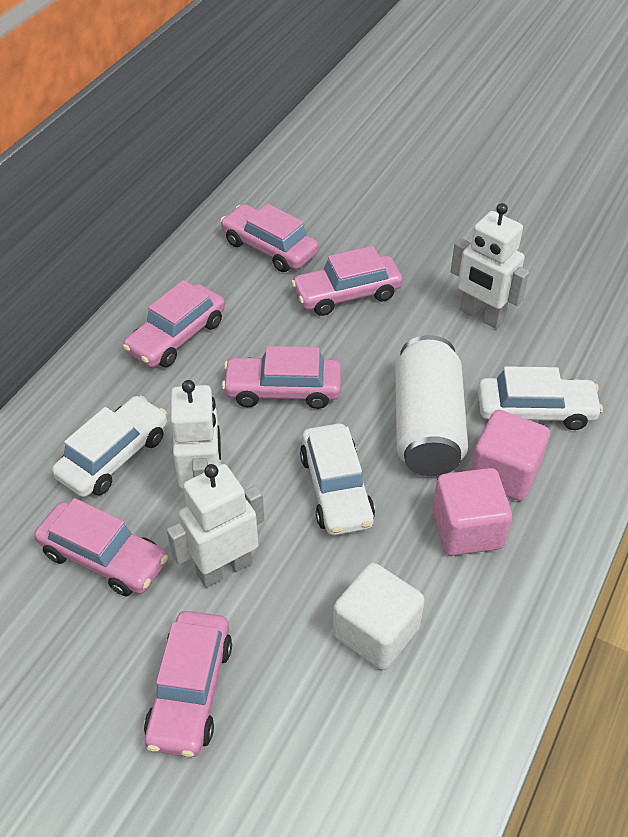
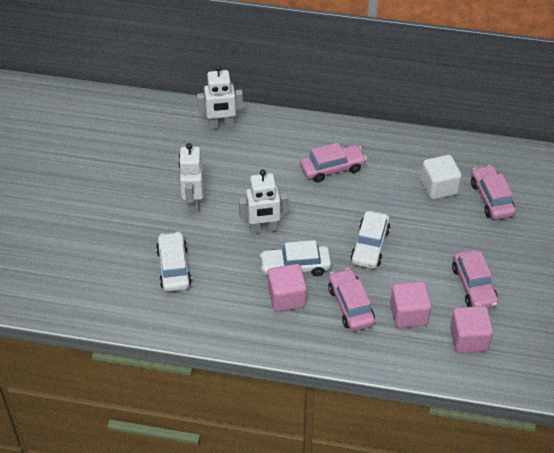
pink car: 6 -> 4
pink cube: 2 -> 3
white can: 1 -> 0

